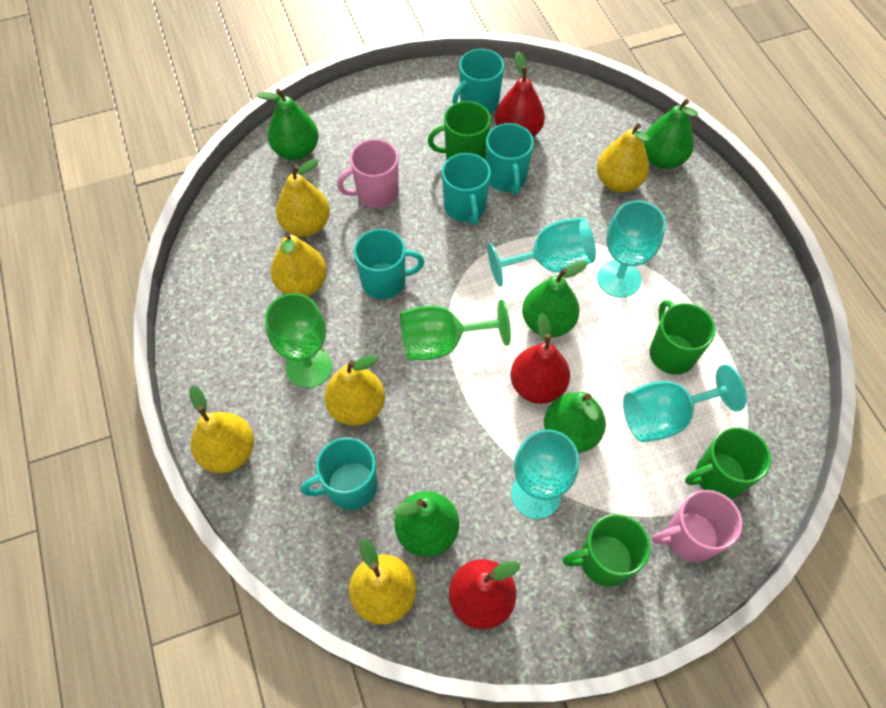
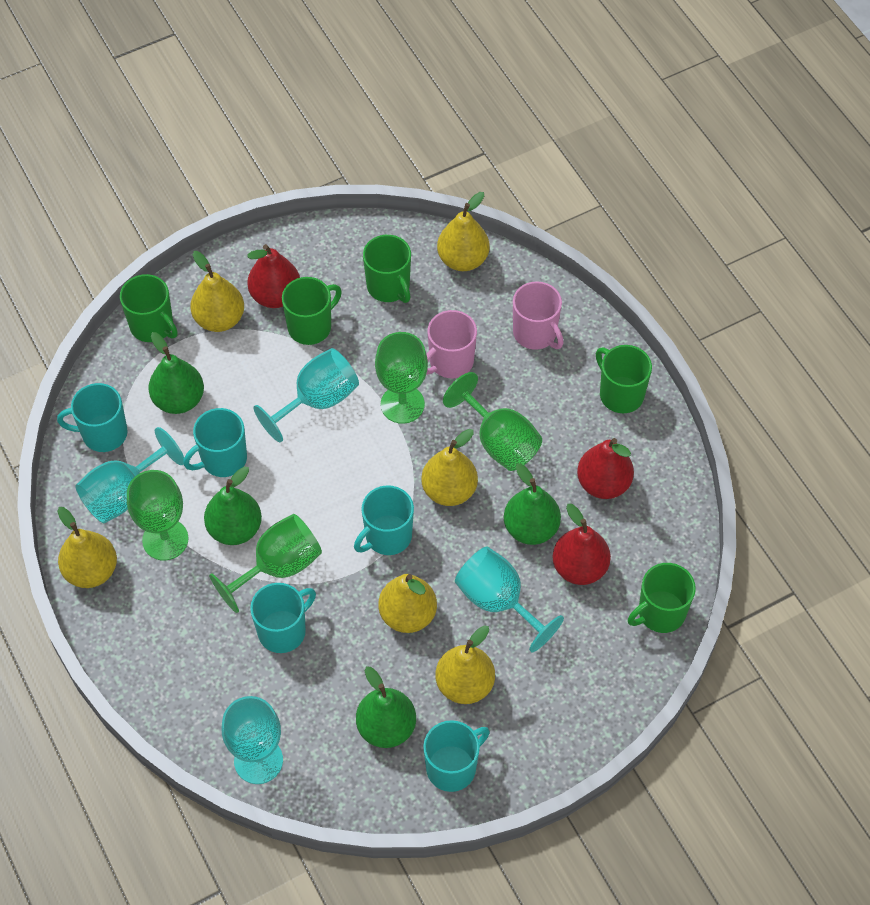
green goblet: 2 -> 4
green mug: 4 -> 5
green pear: 5 -> 4

